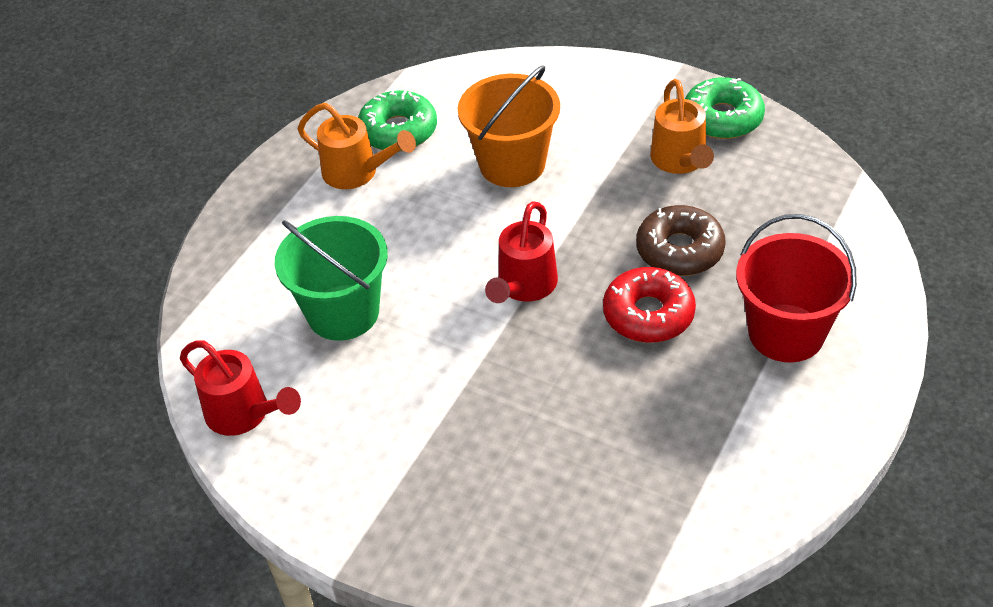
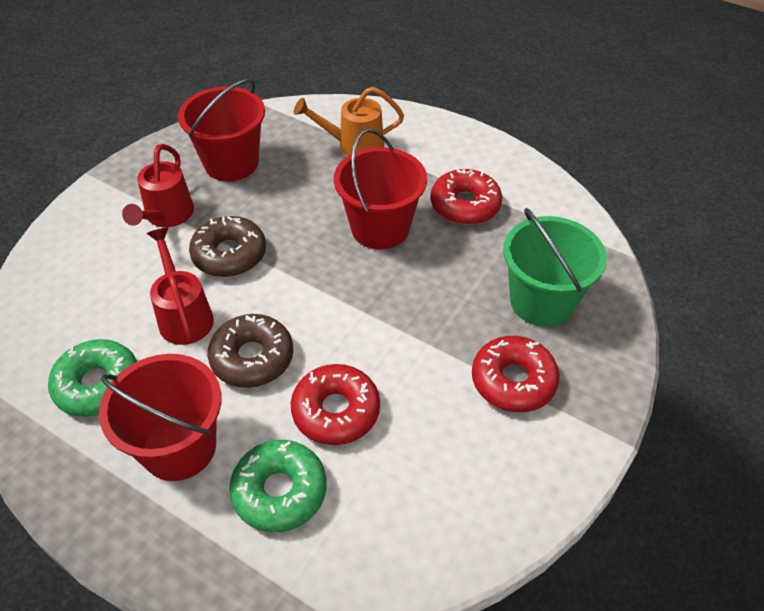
brown donut: 1 -> 2
orange bucket: 1 -> 0
orange watering can: 2 -> 1
red bucket: 1 -> 3
red donut: 1 -> 3

